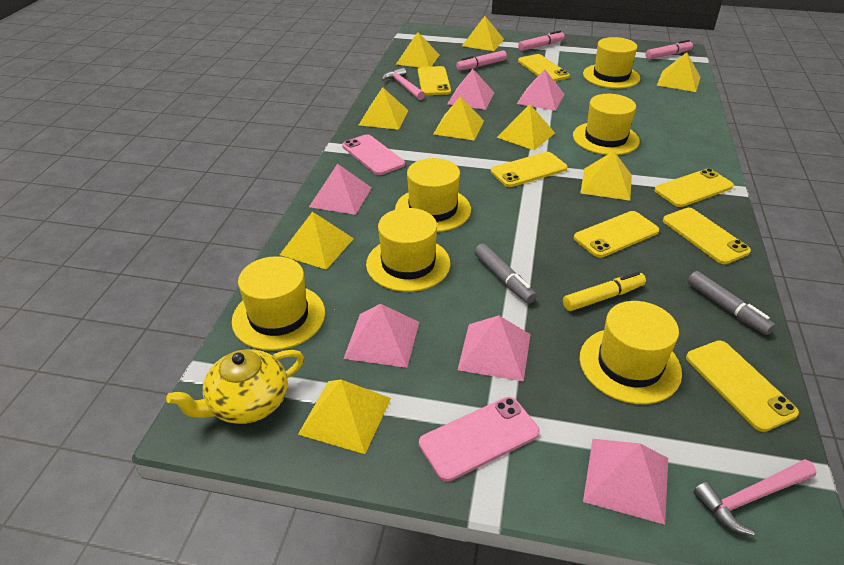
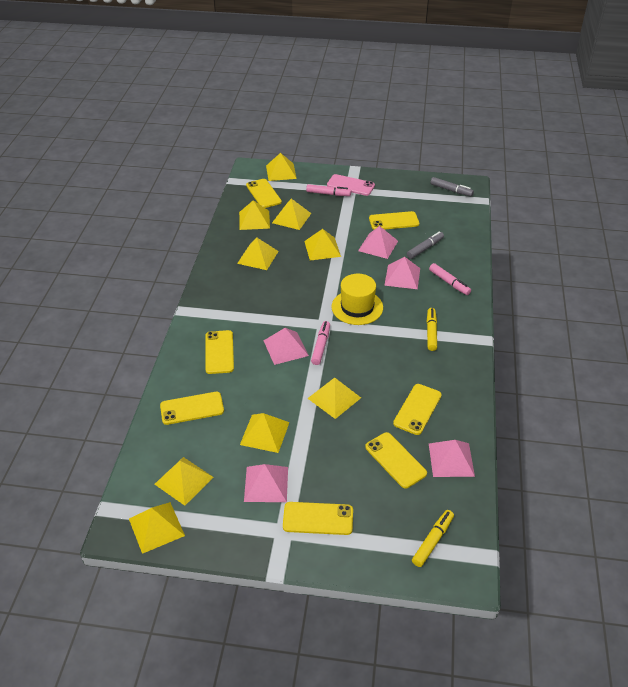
pink hammer: 2 -> 0
pink phone: 2 -> 1
pink pyramid: 6 -> 5
yellow hat: 6 -> 1
yellow marker: 1 -> 2
yellow teapot: 1 -> 0

